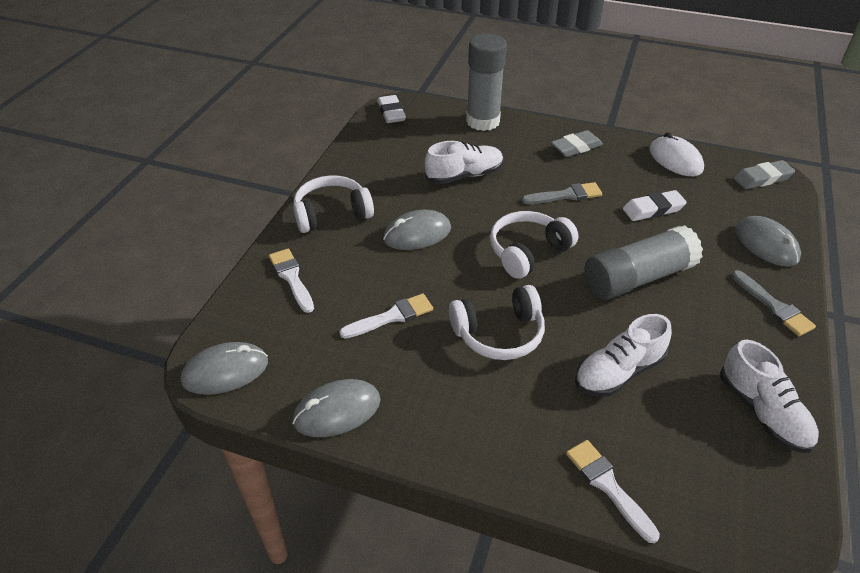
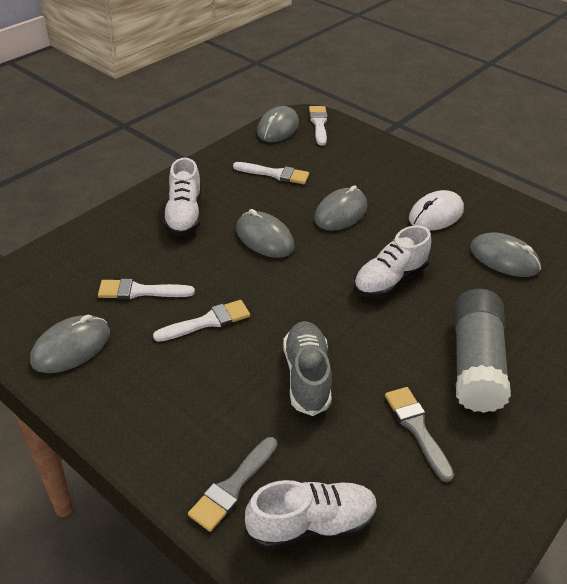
grey eraser: 2 -> 0
grey glue stick: 2 -> 1
grey mouse: 4 -> 5
grey shoe: 0 -> 1
white brush: 3 -> 4
white eraser: 2 -> 0
white headphones: 3 -> 0

